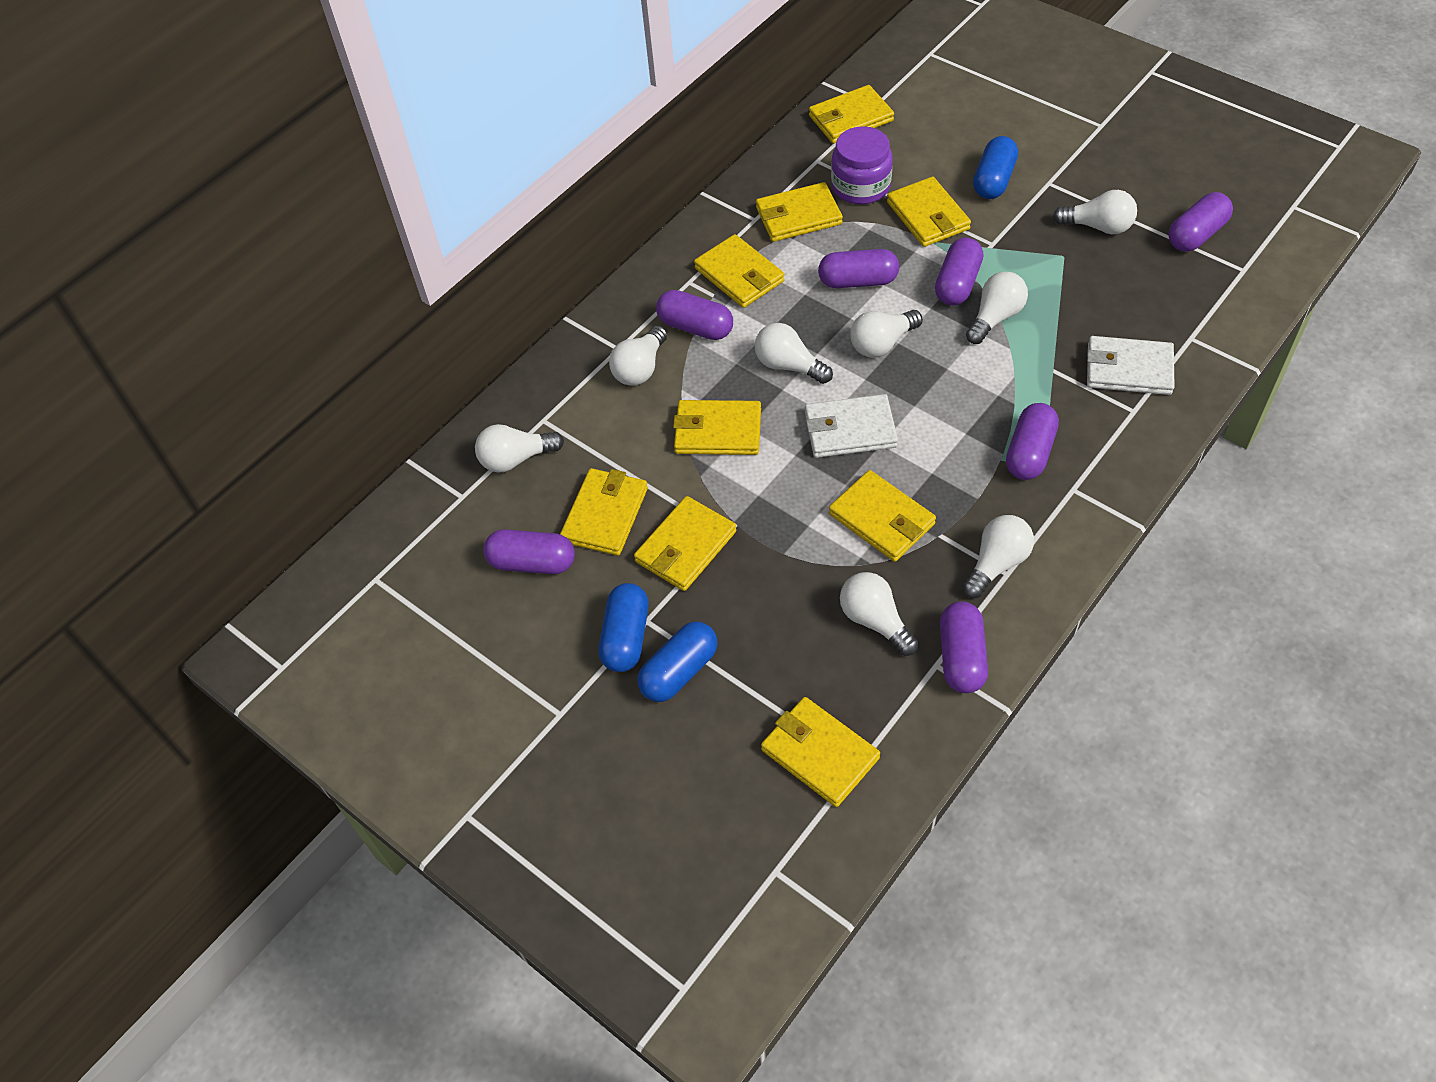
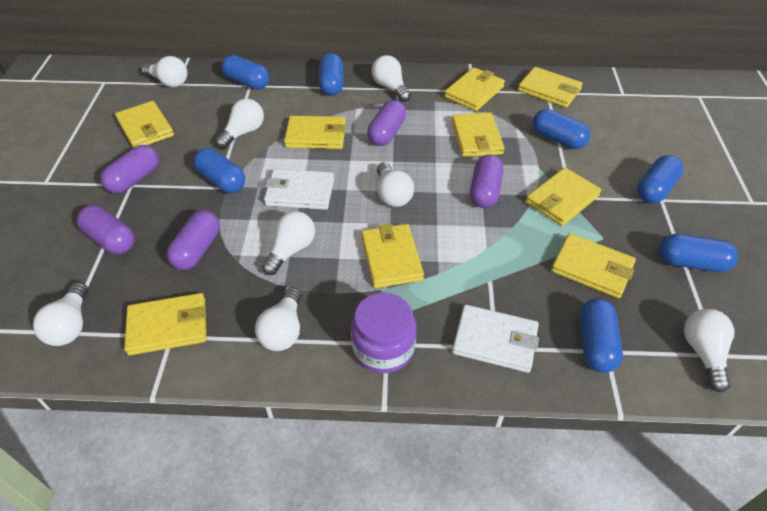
blue capsule: 3 -> 7
purple capsule: 7 -> 5

